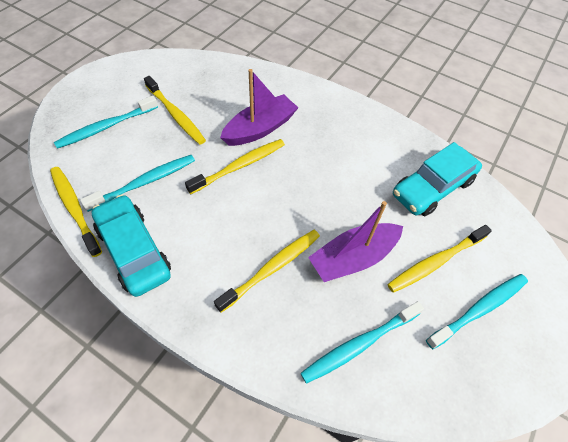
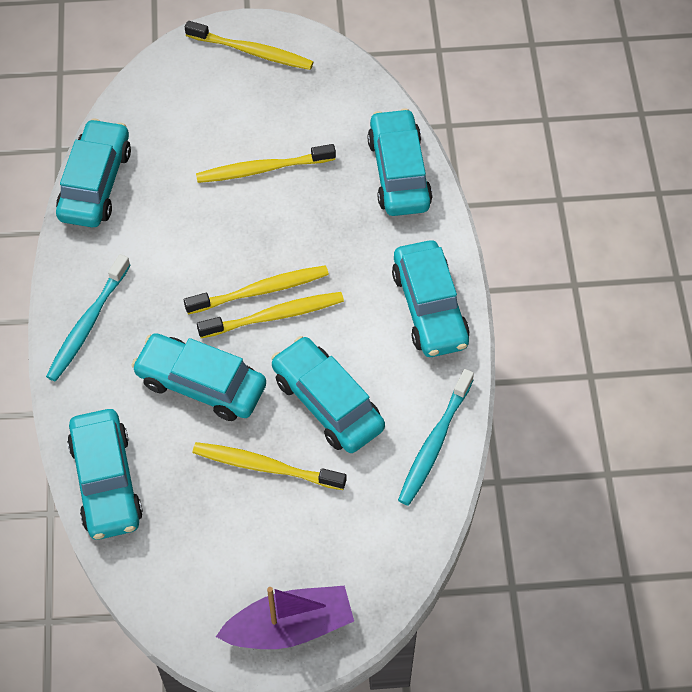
purple boat: 2 -> 1
turquoise car: 2 -> 6
turquoise toothbrush: 4 -> 2

